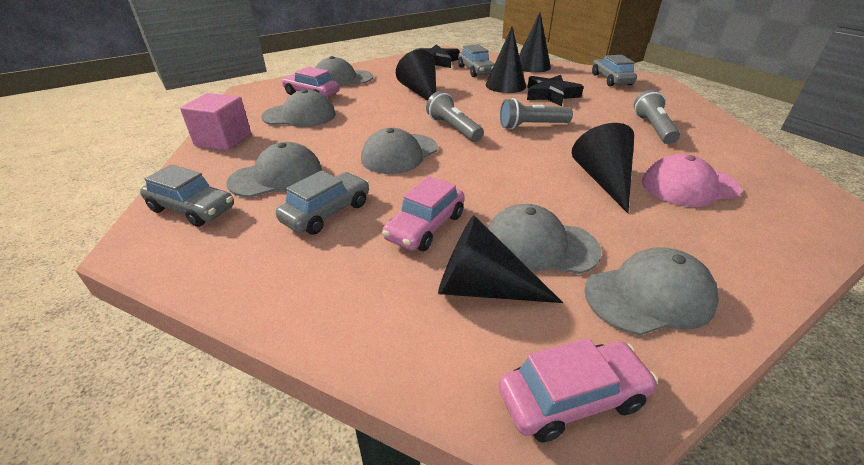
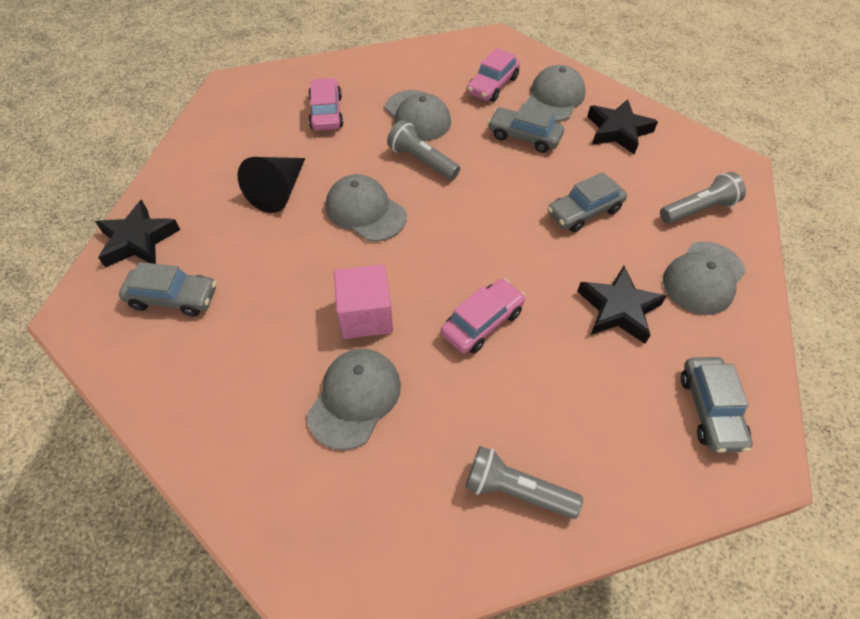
black cone: 5 -> 1
black star: 2 -> 3
grey cap: 6 -> 5
pink cap: 1 -> 0

